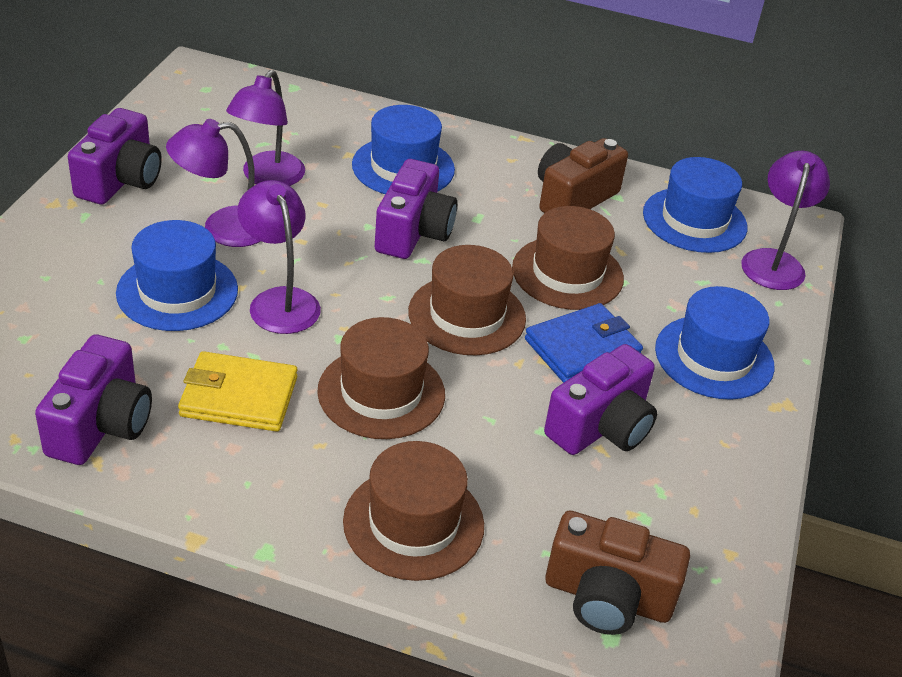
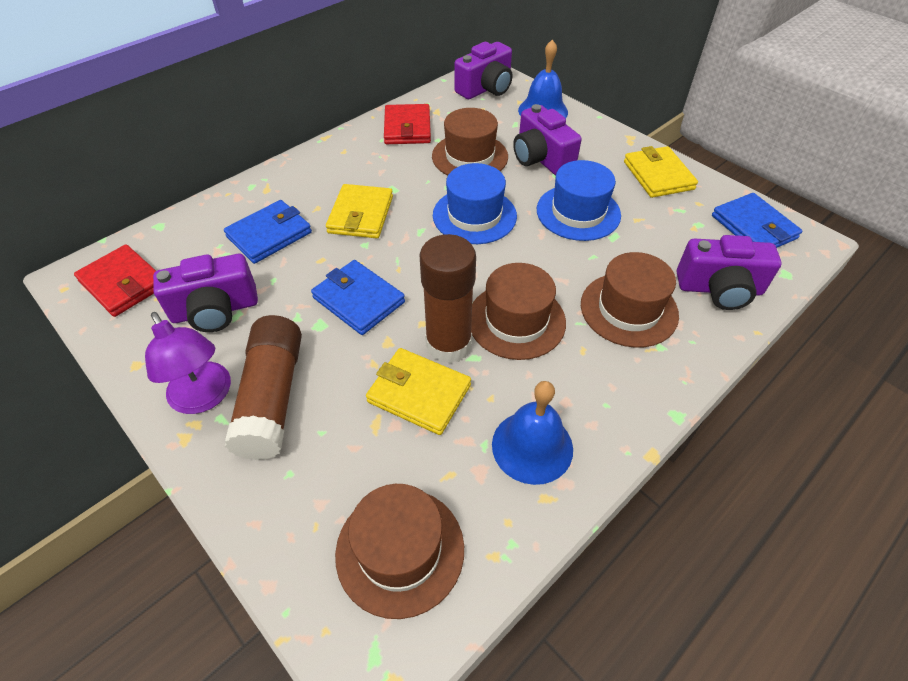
blue bell: 0 -> 2
blue hat: 4 -> 2
blue wallet: 1 -> 3
brown camera: 2 -> 0
brown glue stick: 0 -> 2
purple lamp: 4 -> 1
red wallet: 0 -> 2
yellow wallet: 1 -> 3

